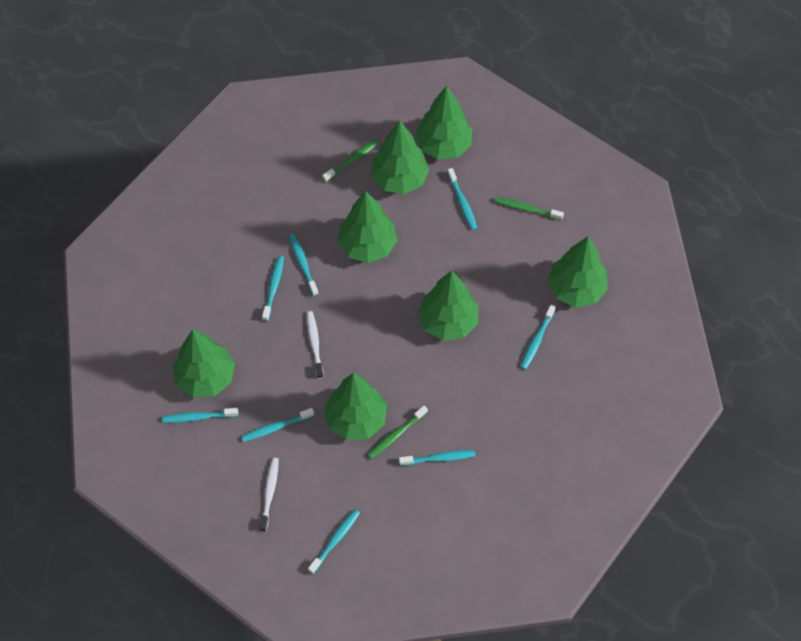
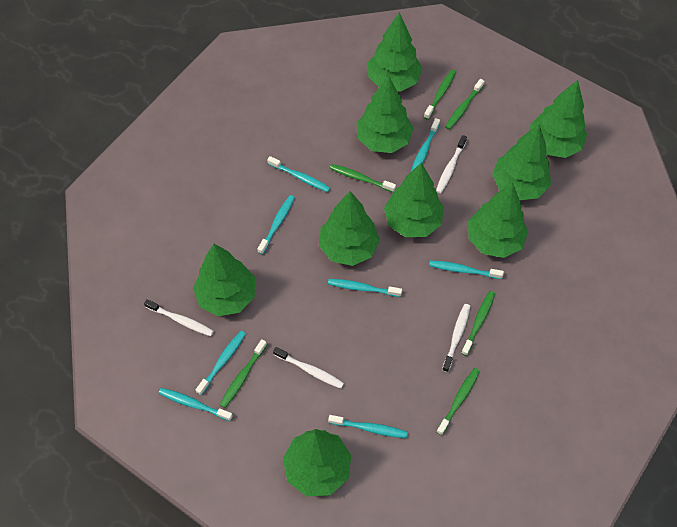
green toothbrush: 3 -> 6
green tree: 7 -> 9
white toothbrush: 2 -> 4

